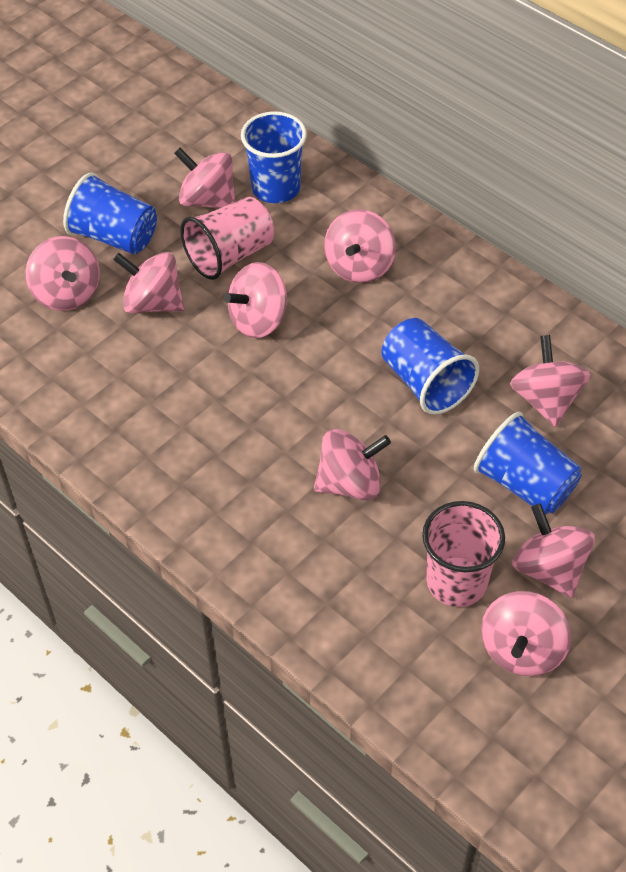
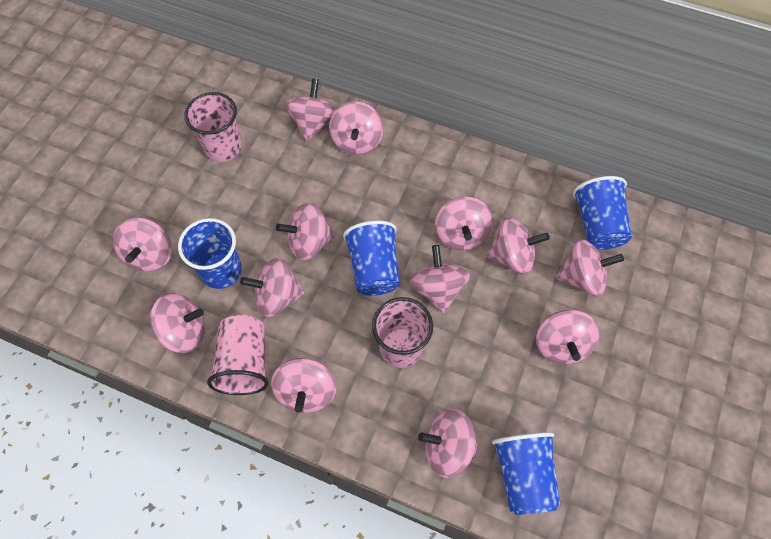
pink cup: 2 -> 3
pink spinning top: 9 -> 13

